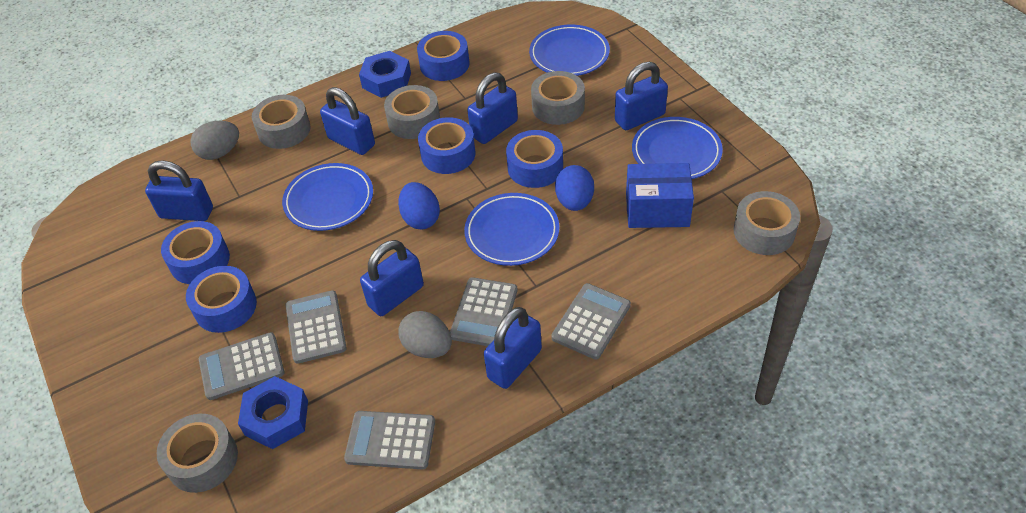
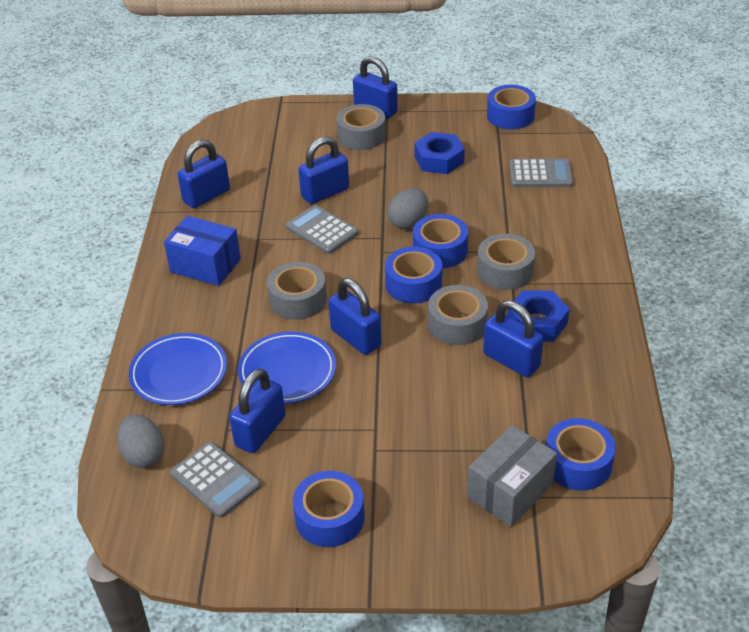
blue egg: 2 -> 0
blue plate: 4 -> 2
grey box: 0 -> 1
grey calculator: 5 -> 3
grey tape: 5 -> 4

